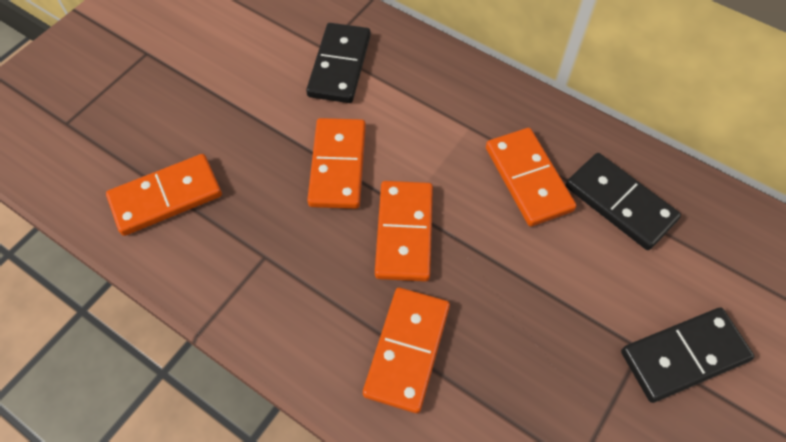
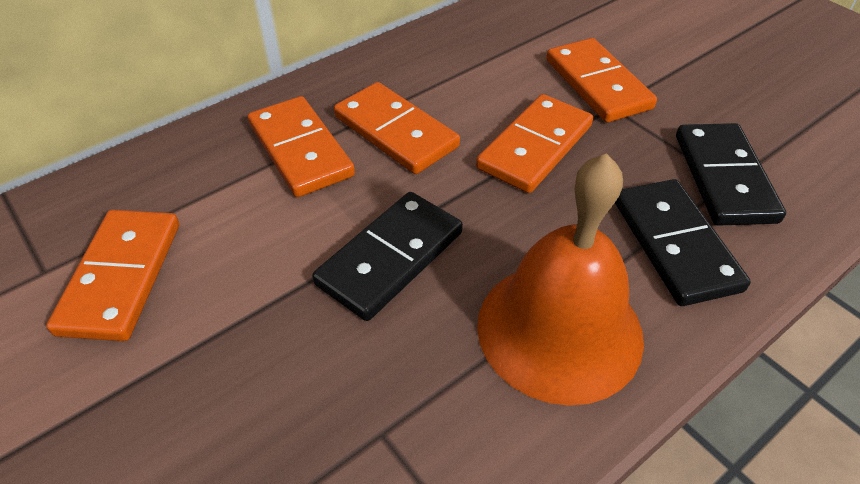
orange bell: 0 -> 1

